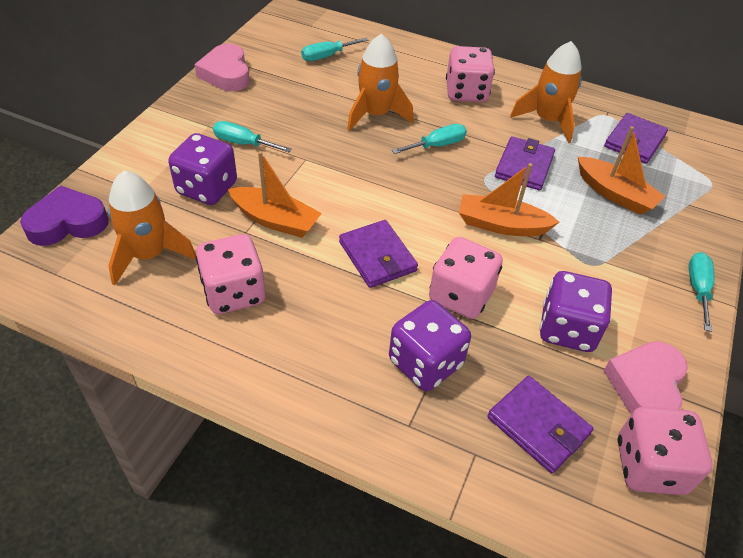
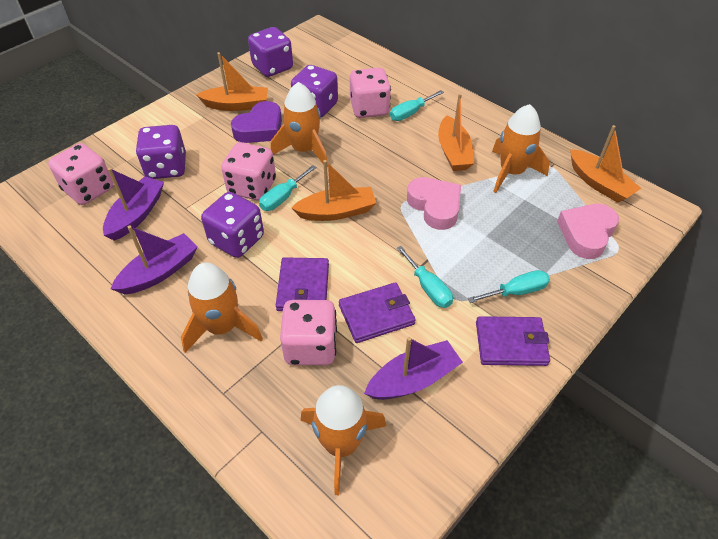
orange boat: 3 -> 4
orange rocket: 3 -> 4
purple boat: 0 -> 3
purple dice: 3 -> 4
purple wallet: 4 -> 3

